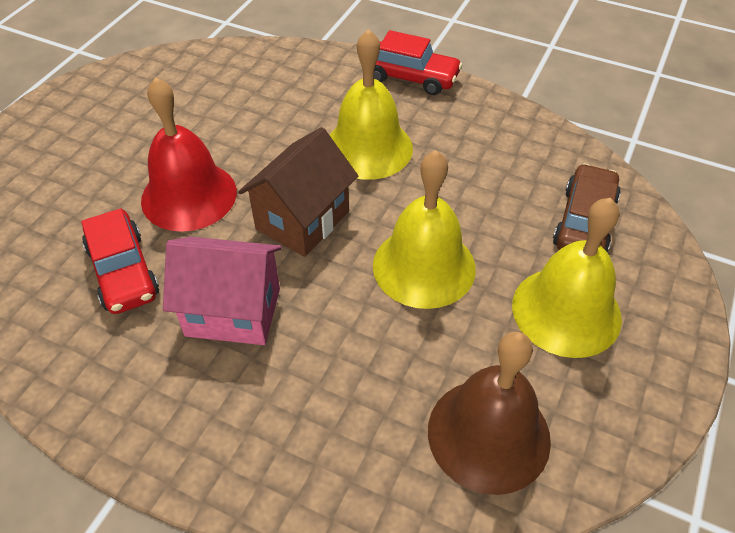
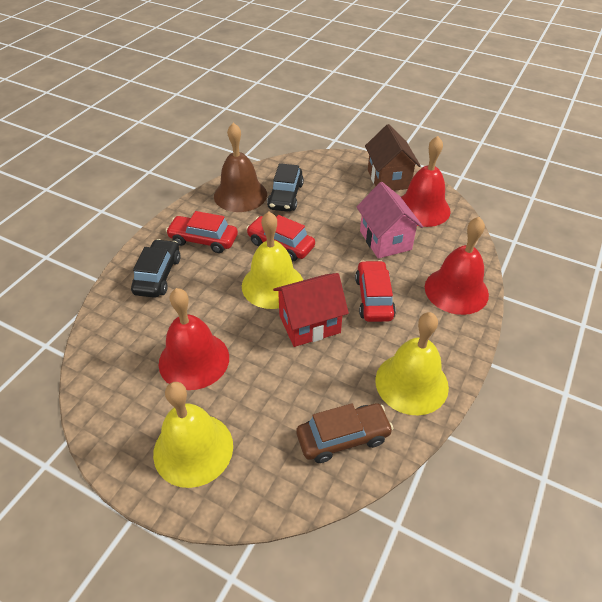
black car: 0 -> 2
red bell: 1 -> 3
red car: 2 -> 3
red house: 0 -> 1

